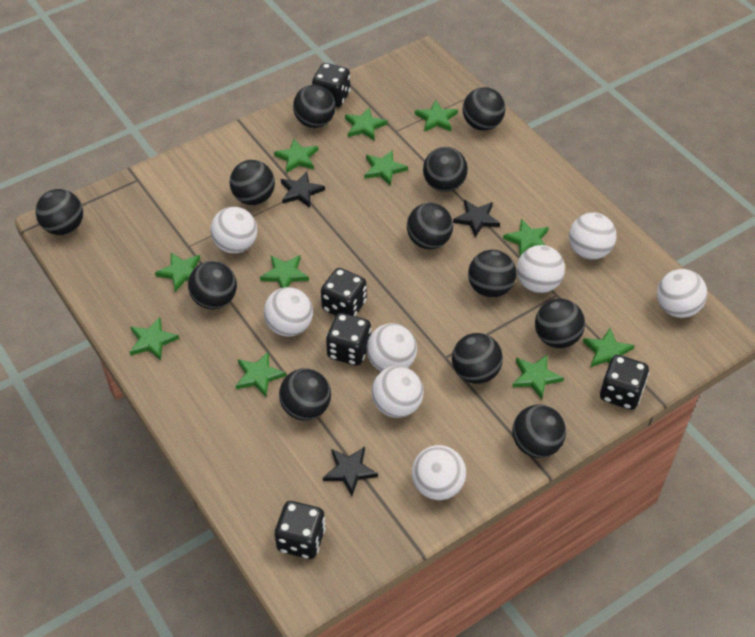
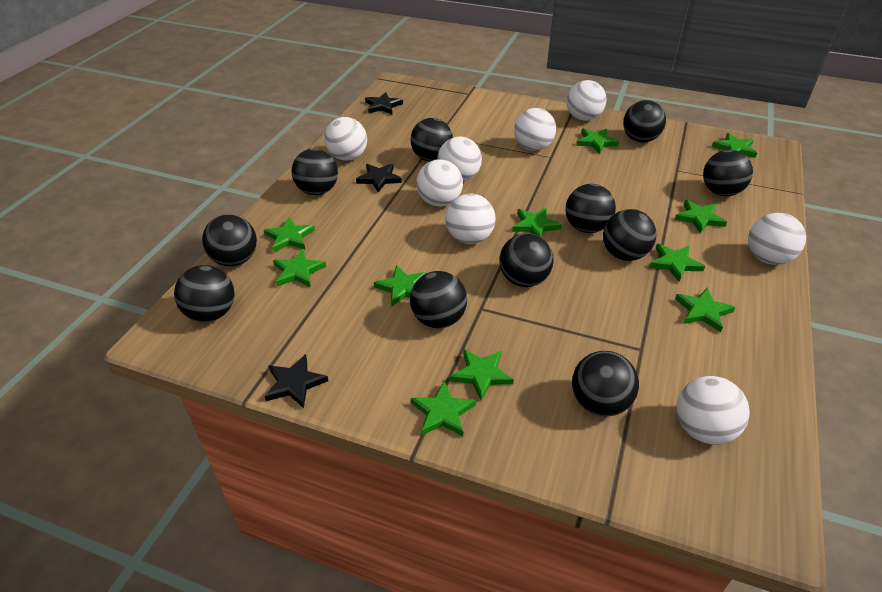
black ball: 12 -> 11
black dice: 5 -> 0

